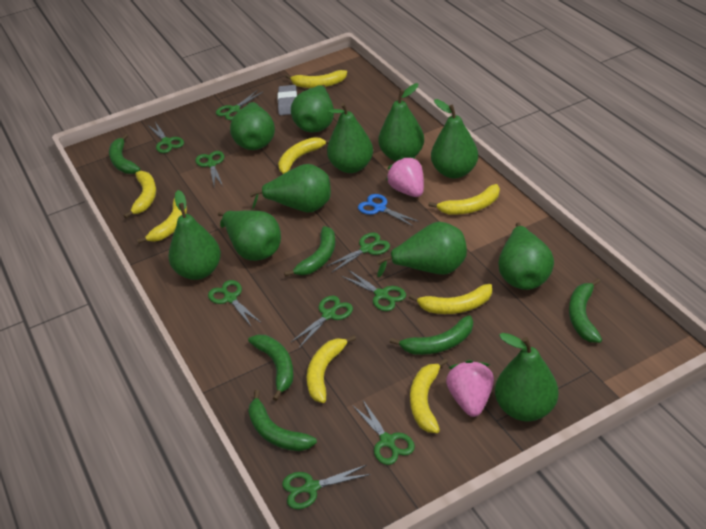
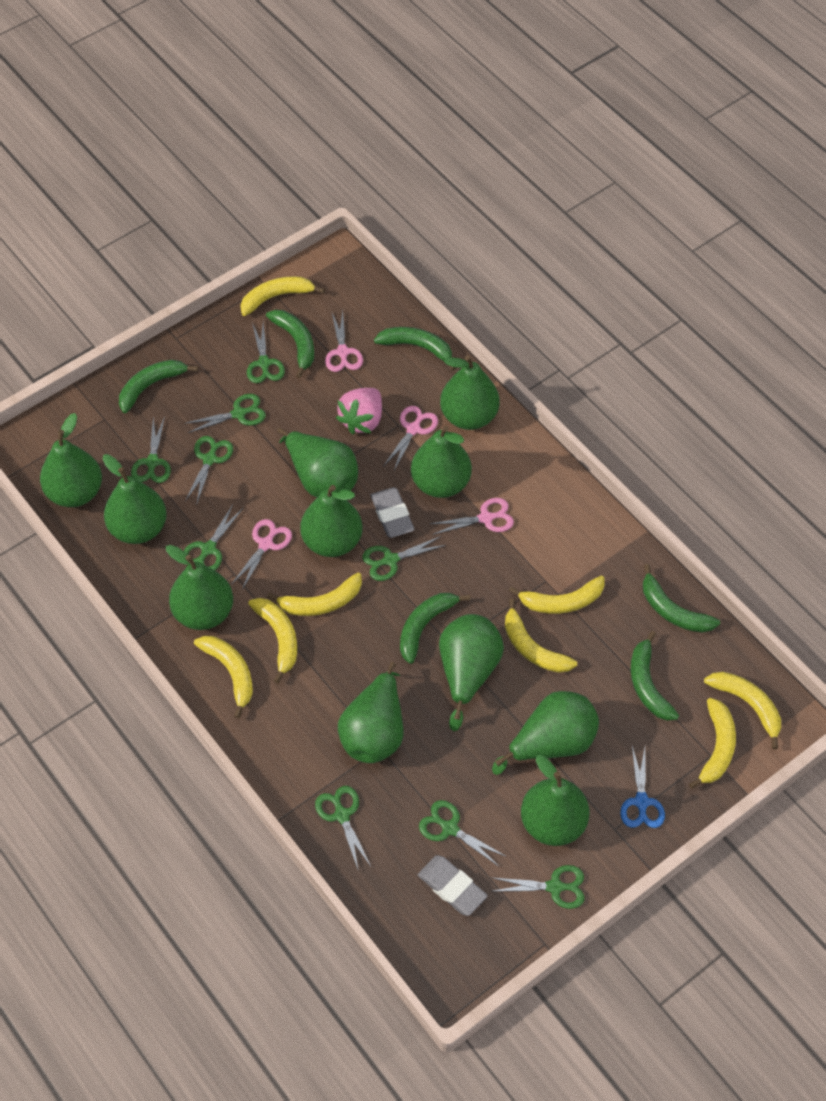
grey eraser: 1 -> 2
pink scissors: 0 -> 4
pink strawberry: 2 -> 1

